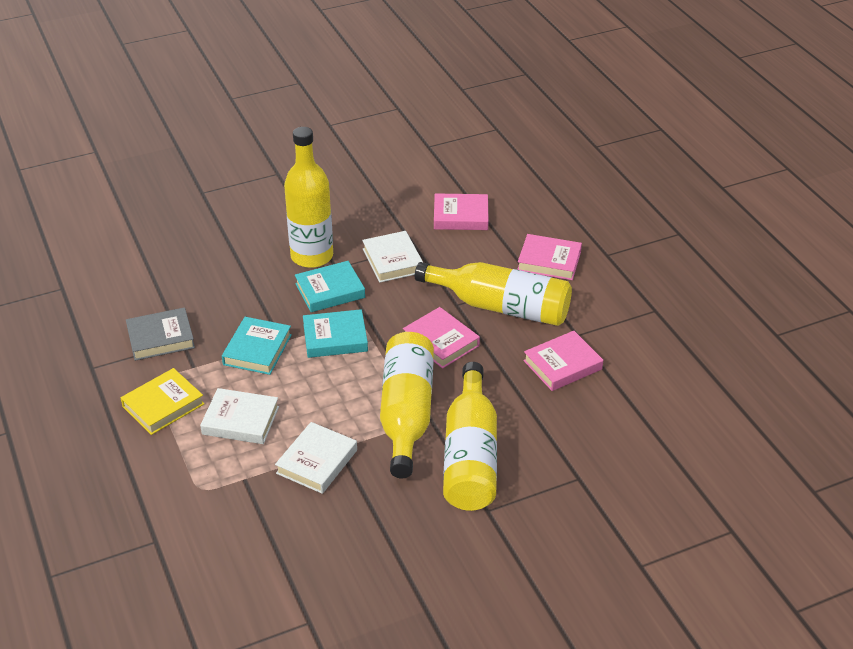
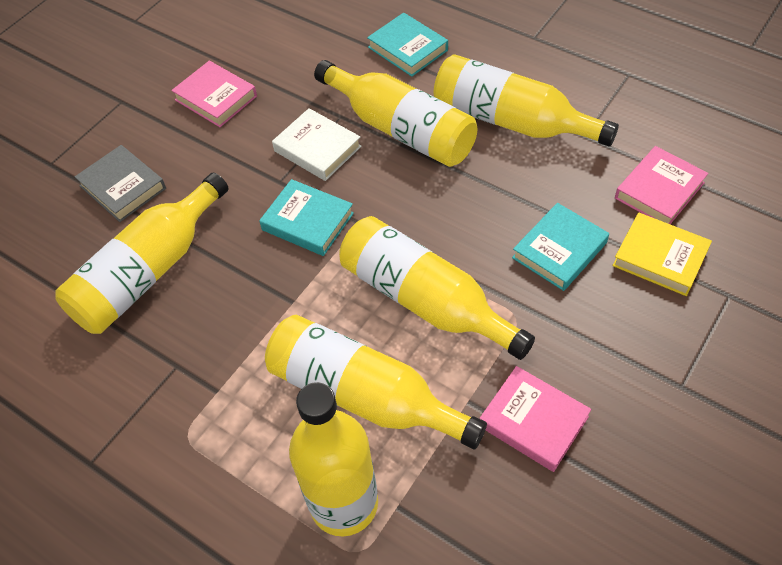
pink book: 4 -> 3
white book: 3 -> 1
yellow bottle: 4 -> 6

